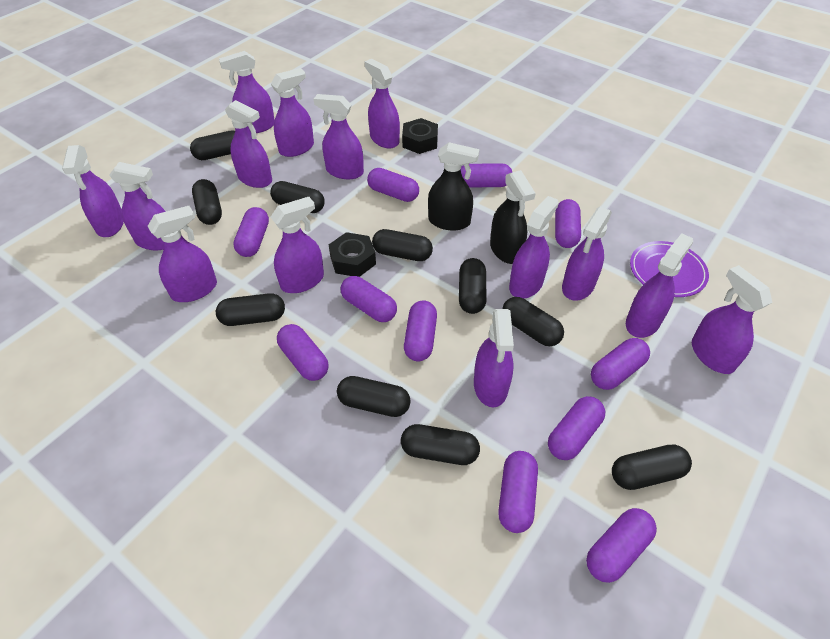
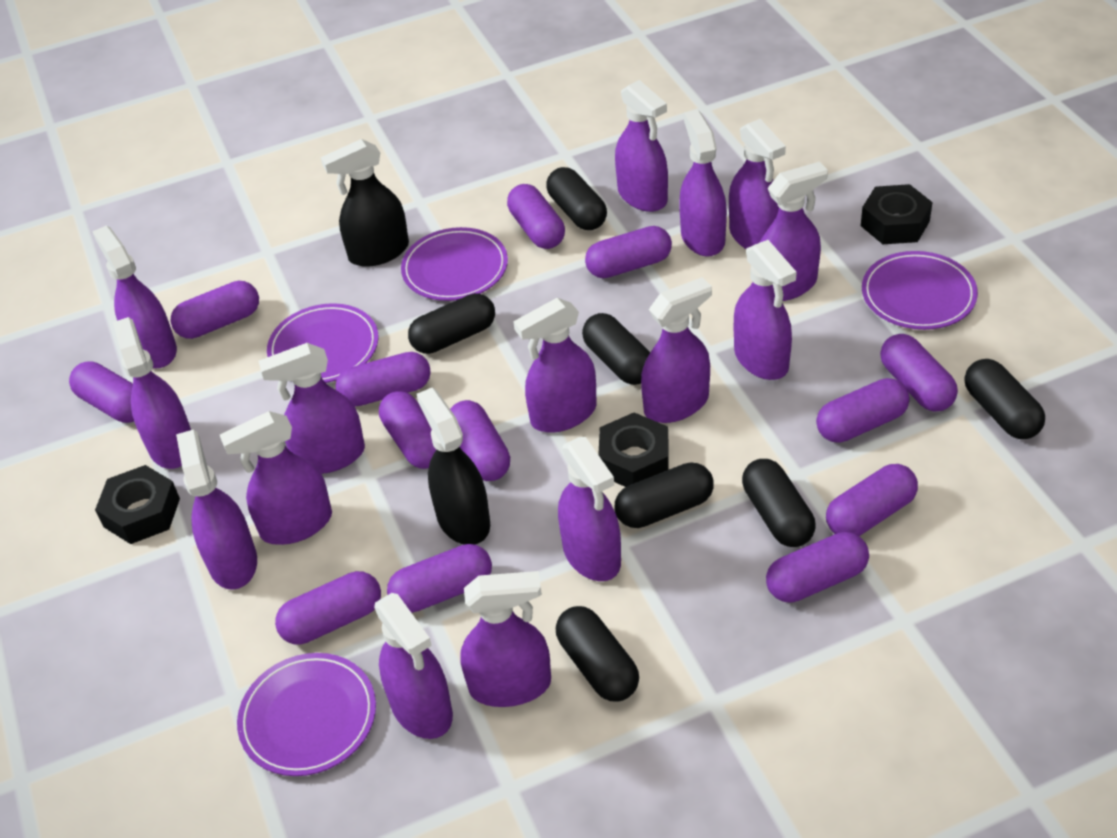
black capsule: 10 -> 7
black nut: 2 -> 3
purple capsule: 11 -> 13
purple plate: 1 -> 4
purple spray bottle: 14 -> 15

